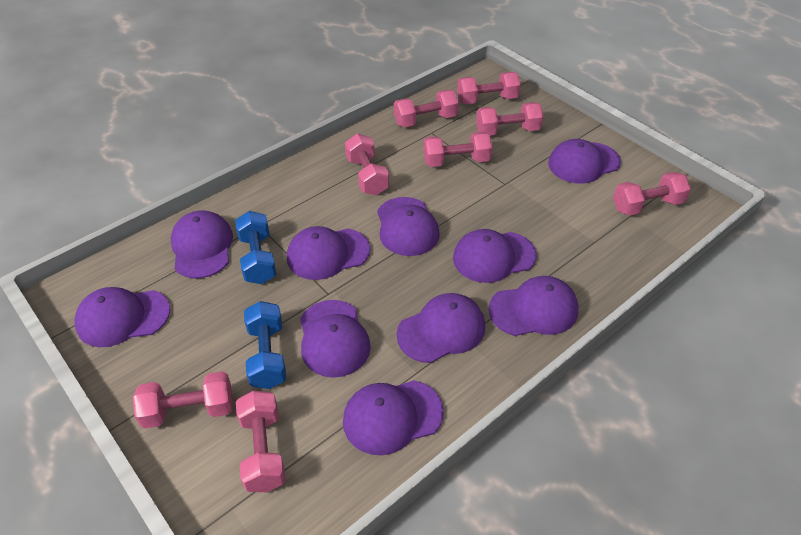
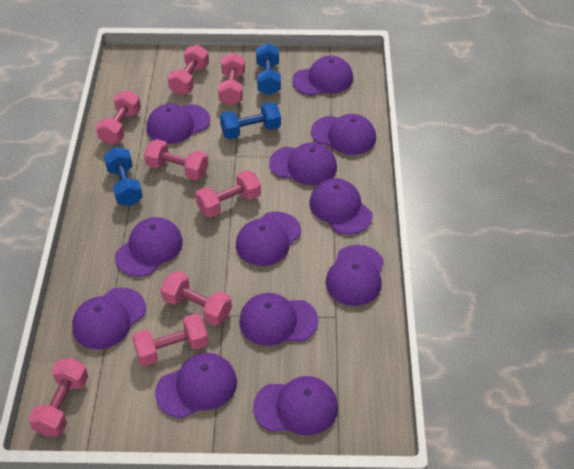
blue dumbbell: 2 -> 3
purple cap: 10 -> 12

